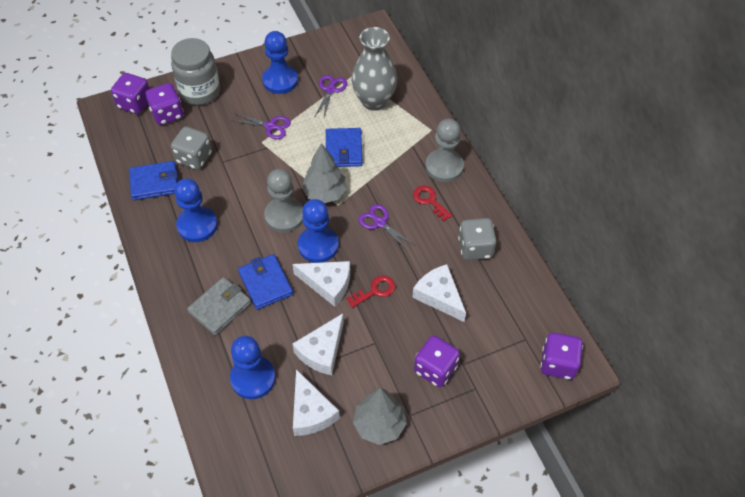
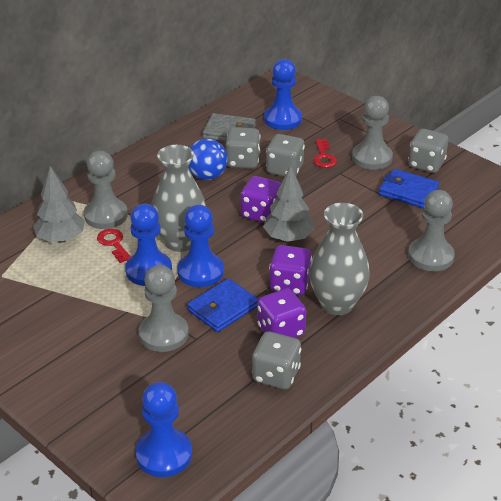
blue ball: 0 -> 1
blue wallet: 3 -> 2
grey dice: 2 -> 4
grey jar: 1 -> 0
grey pawn: 2 -> 4
grey vase: 1 -> 2
purple dice: 4 -> 3
purple scissors: 3 -> 0
white cheese: 4 -> 0

